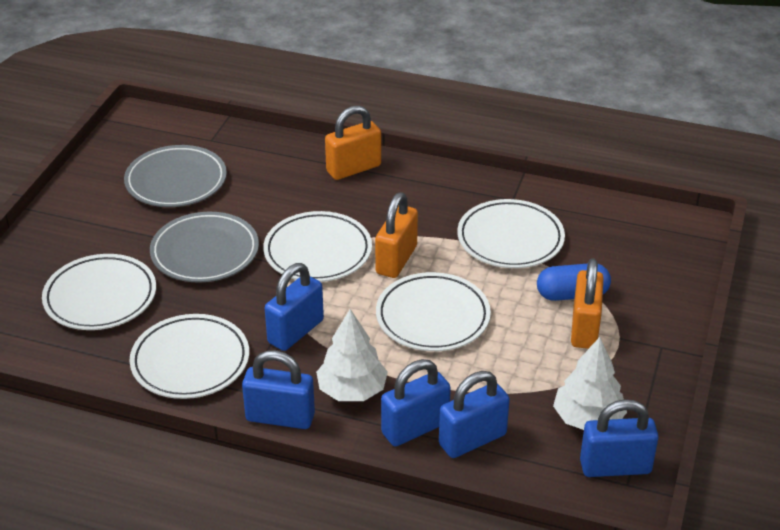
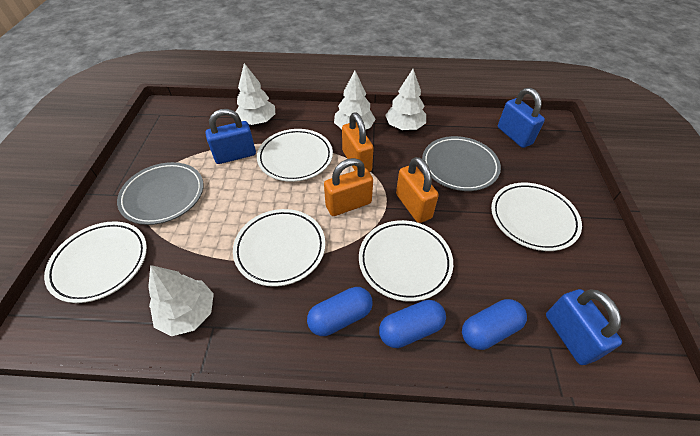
blue capsule: 1 -> 3
blue padlock: 5 -> 3
white tree: 2 -> 4

